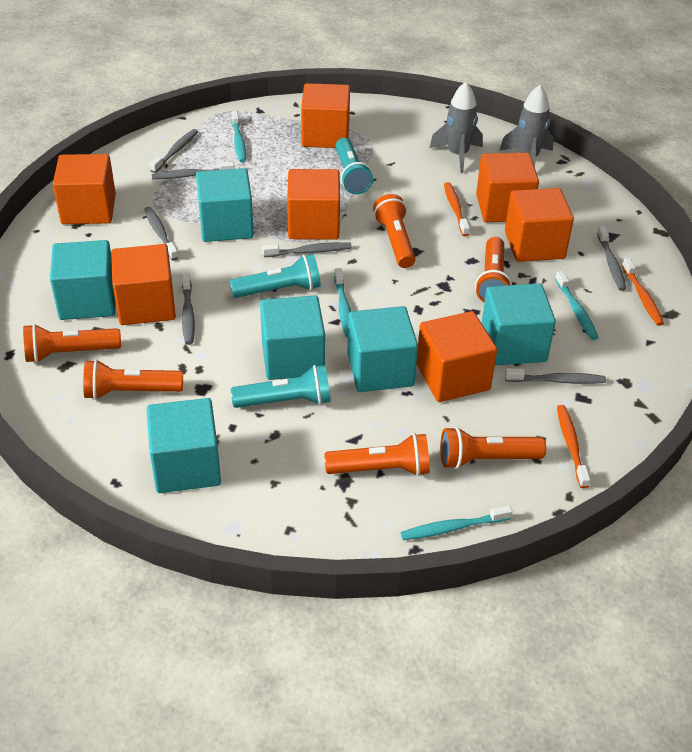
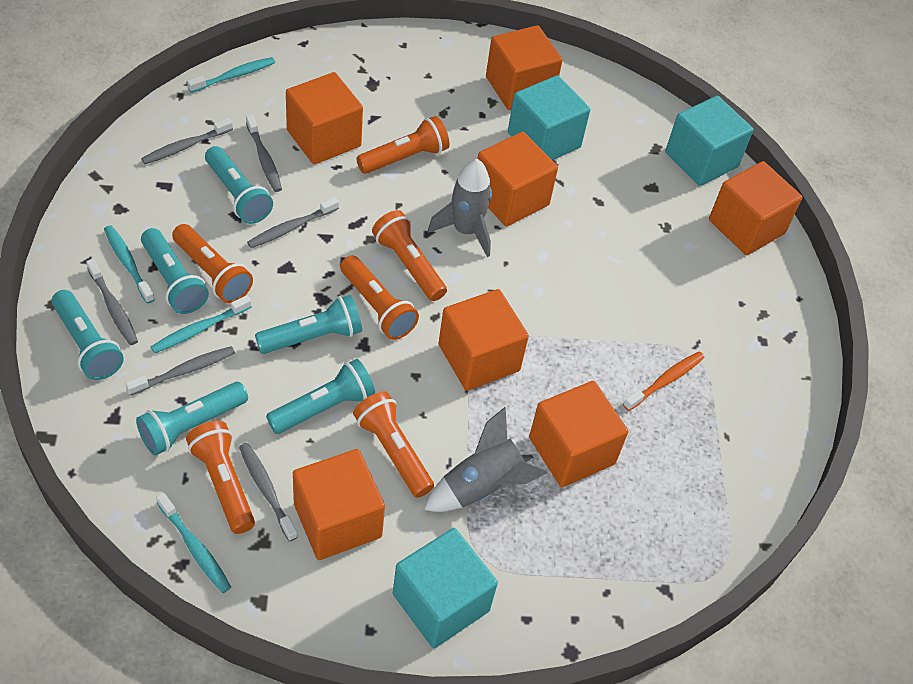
grey toothbrush: 7 -> 6
orange toothbrush: 3 -> 1
turquoise cube: 6 -> 3
turquoise flashlight: 3 -> 6

